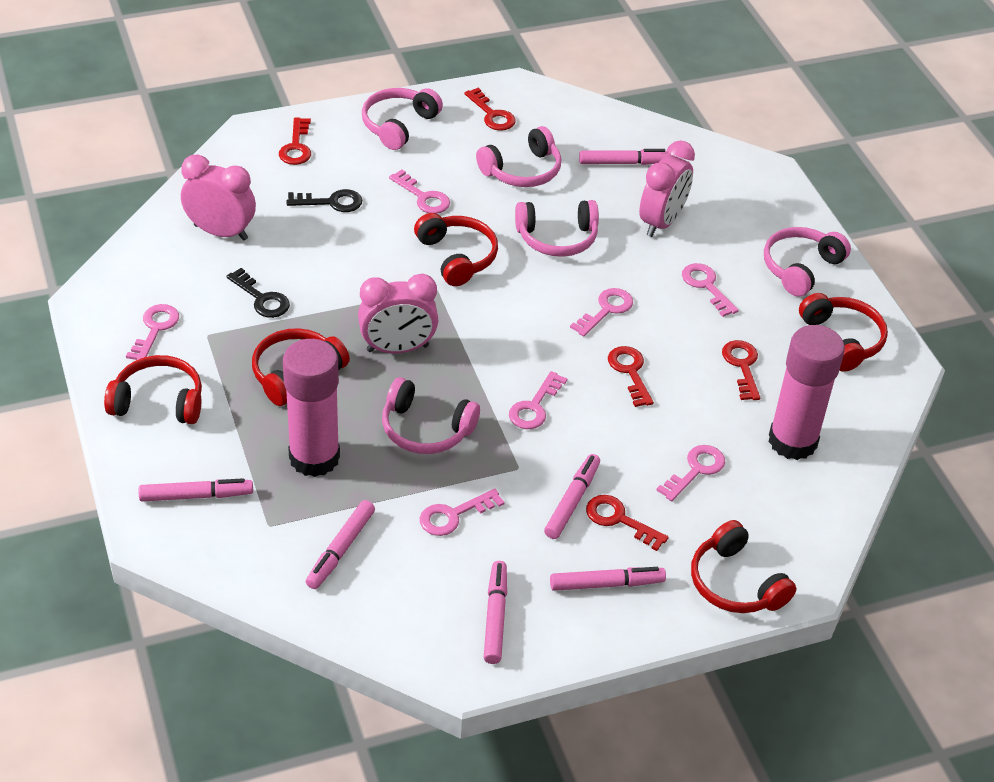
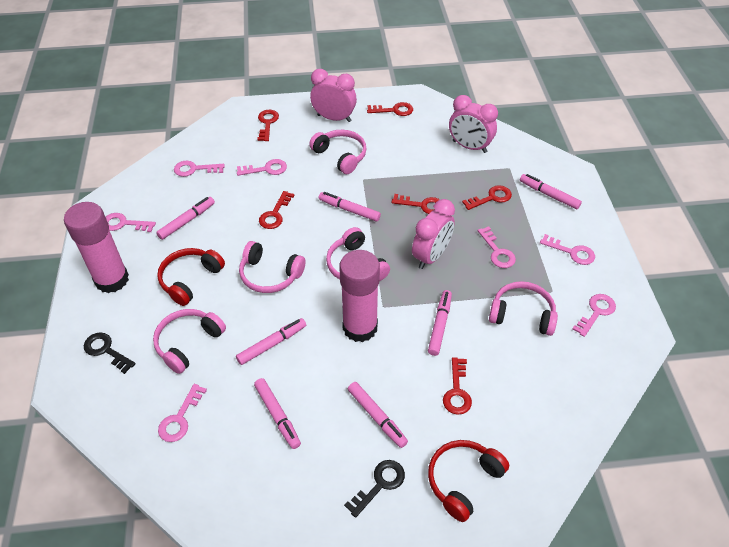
pink marker: 6 -> 7
red headphones: 5 -> 2
red key: 5 -> 6

